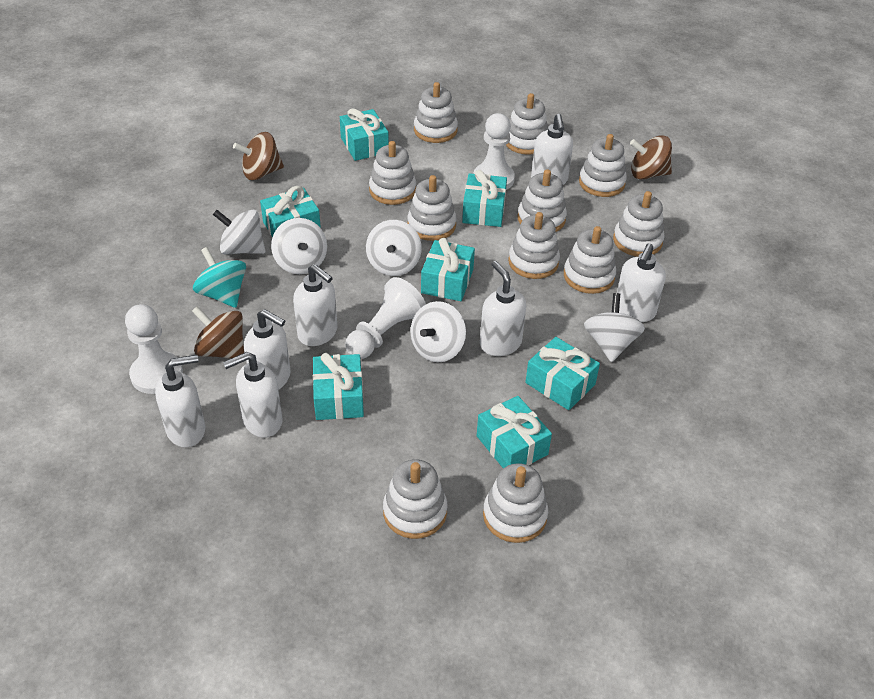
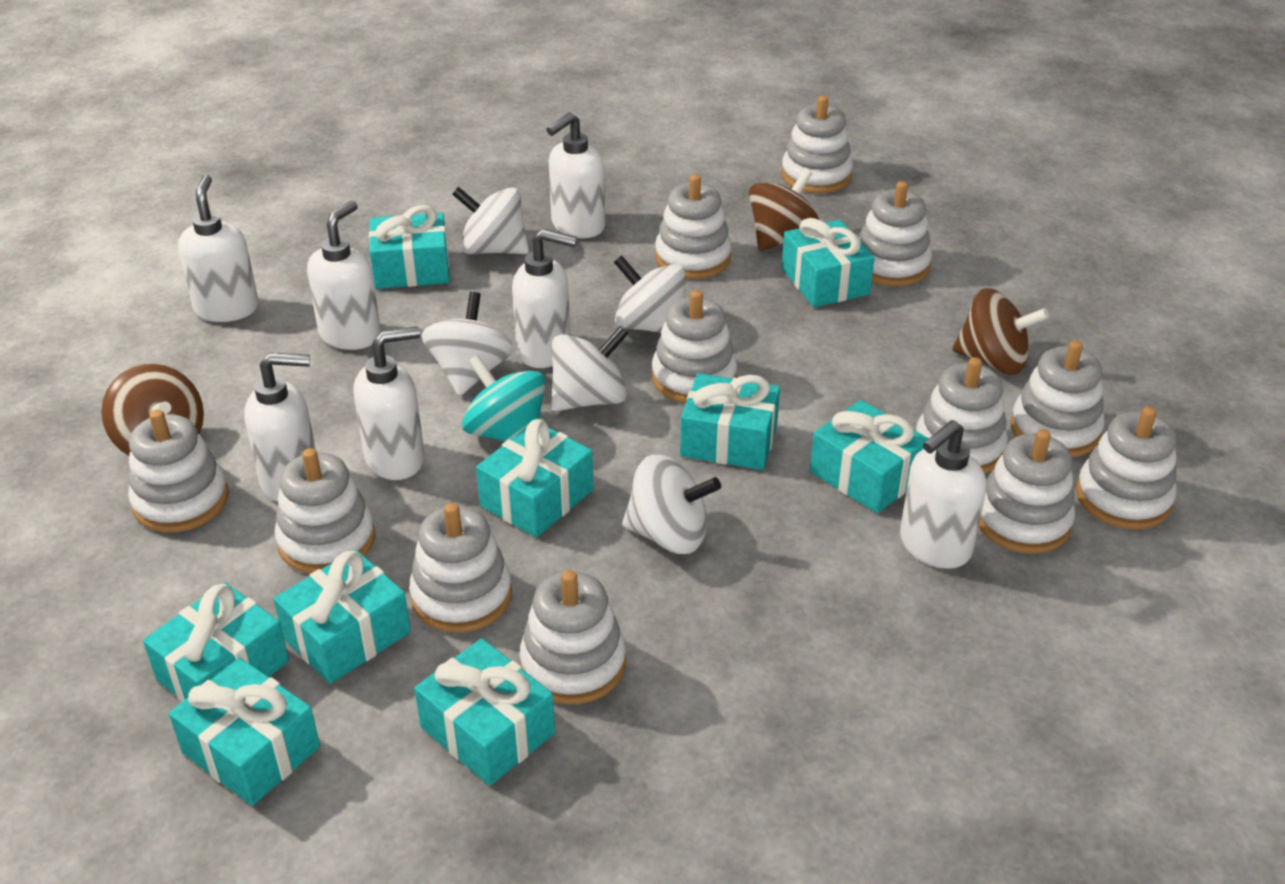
turquoise gift: 7 -> 9
white pawn: 3 -> 0
white stacking toy: 11 -> 12

